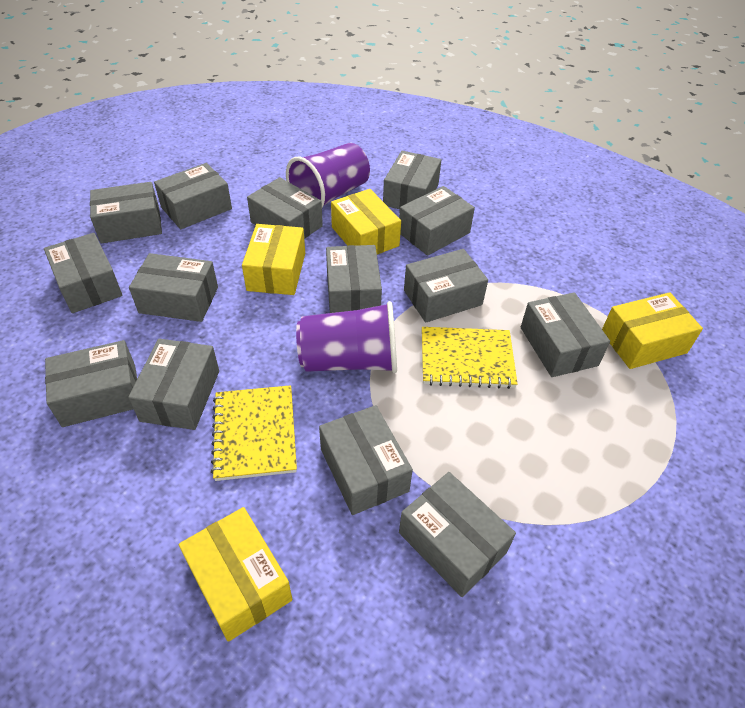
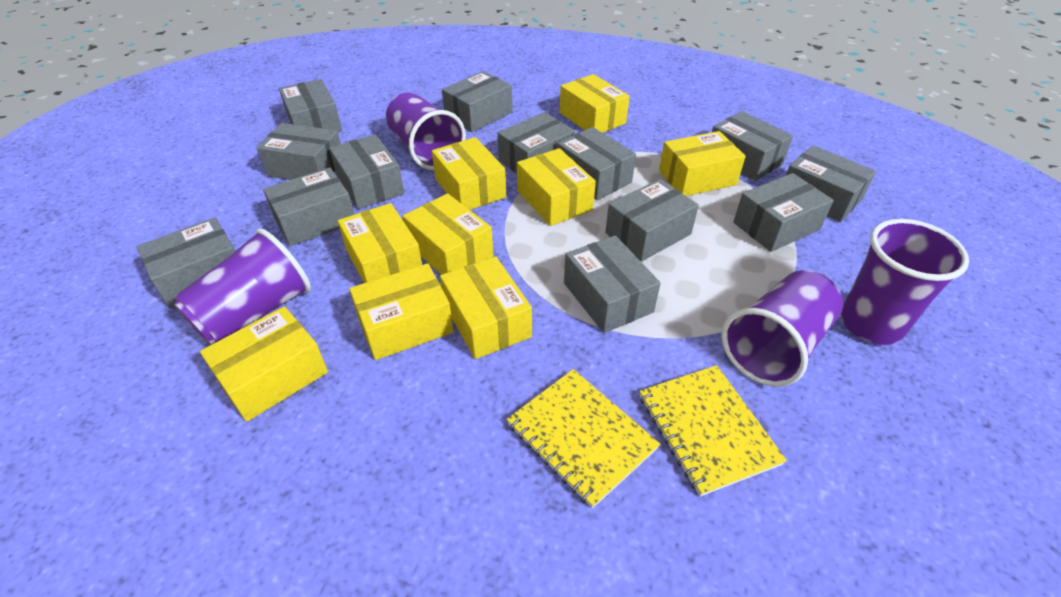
grey box: 14 -> 13
purple cup: 2 -> 4
yellow box: 4 -> 9

